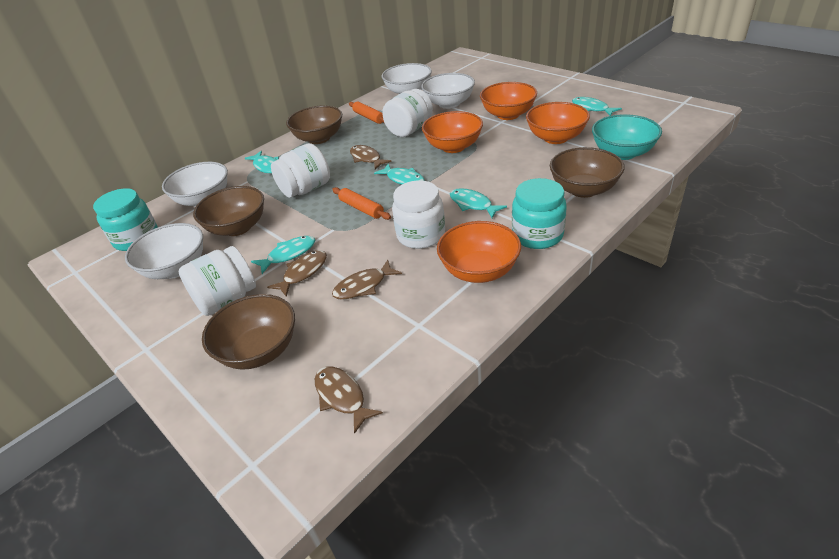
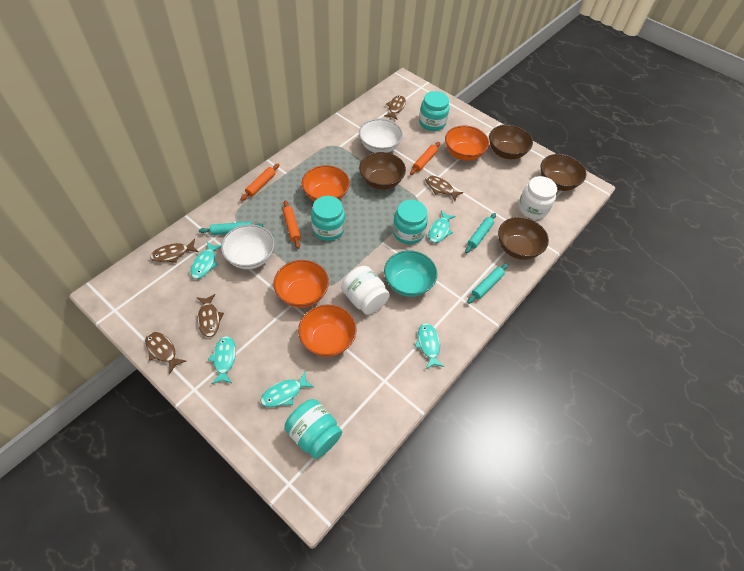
brown fish: 4 -> 5
orange rolling pin: 2 -> 3
turquoise jar: 2 -> 4
turquoise rolling pin: 0 -> 3
white bowl: 4 -> 2
white jar: 4 -> 2

